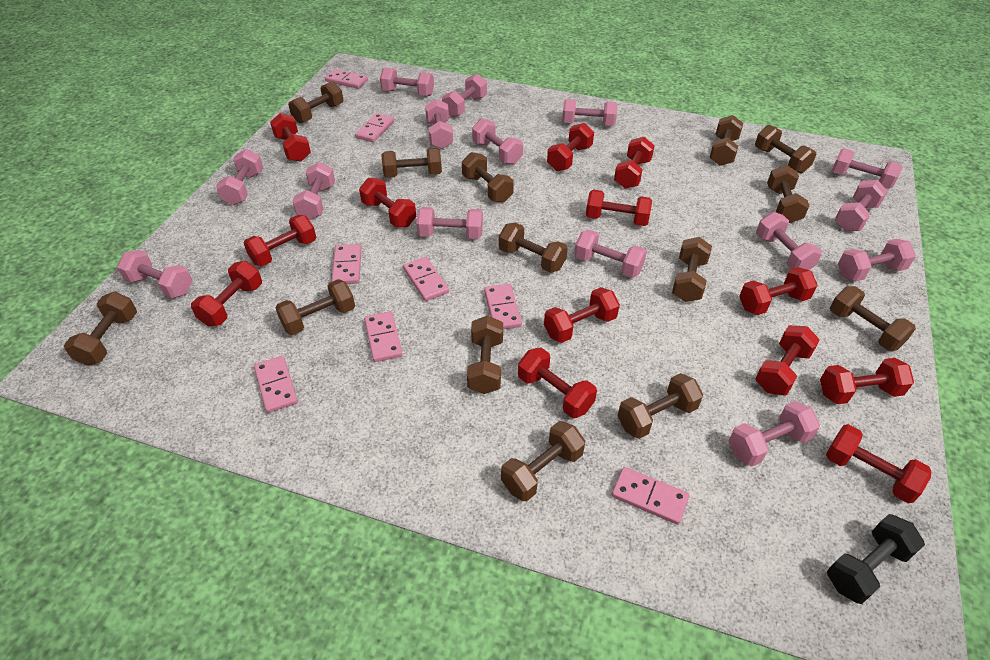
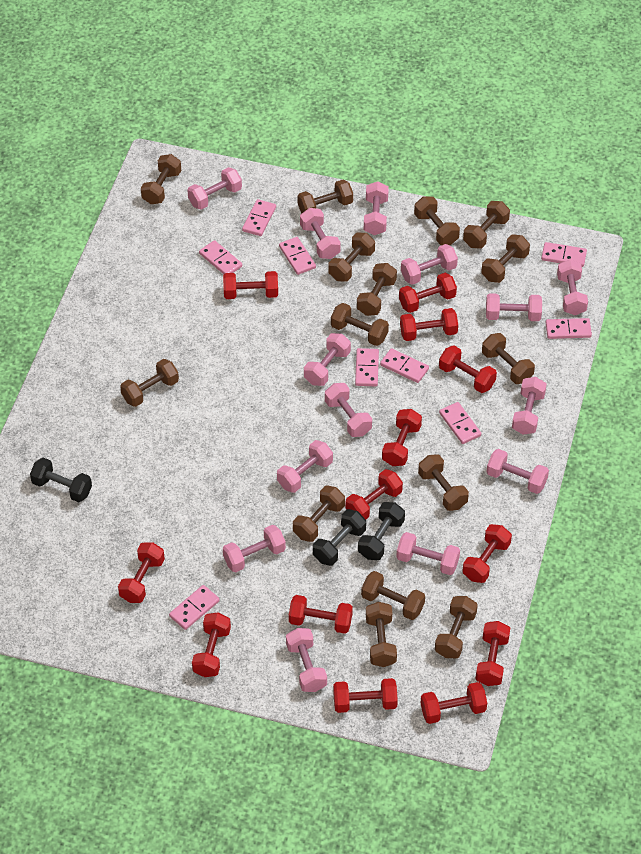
black dumbbell: 1 -> 3
brown dumbbell: 14 -> 15
pink domino: 8 -> 9
pink dumbbell: 15 -> 14

